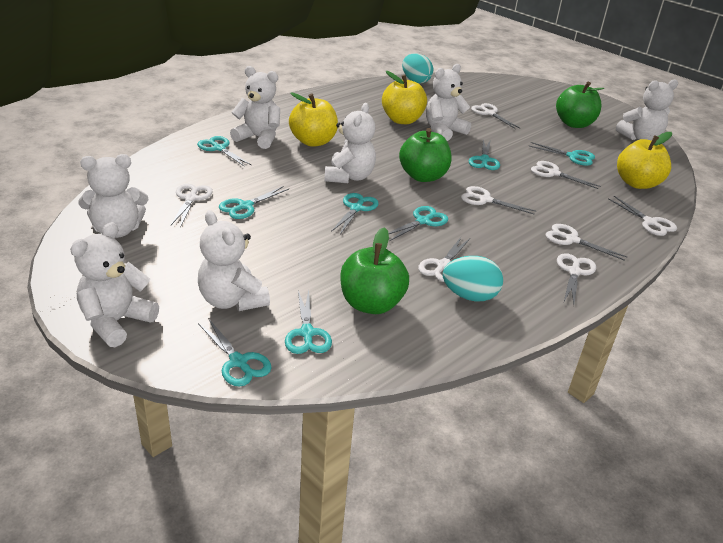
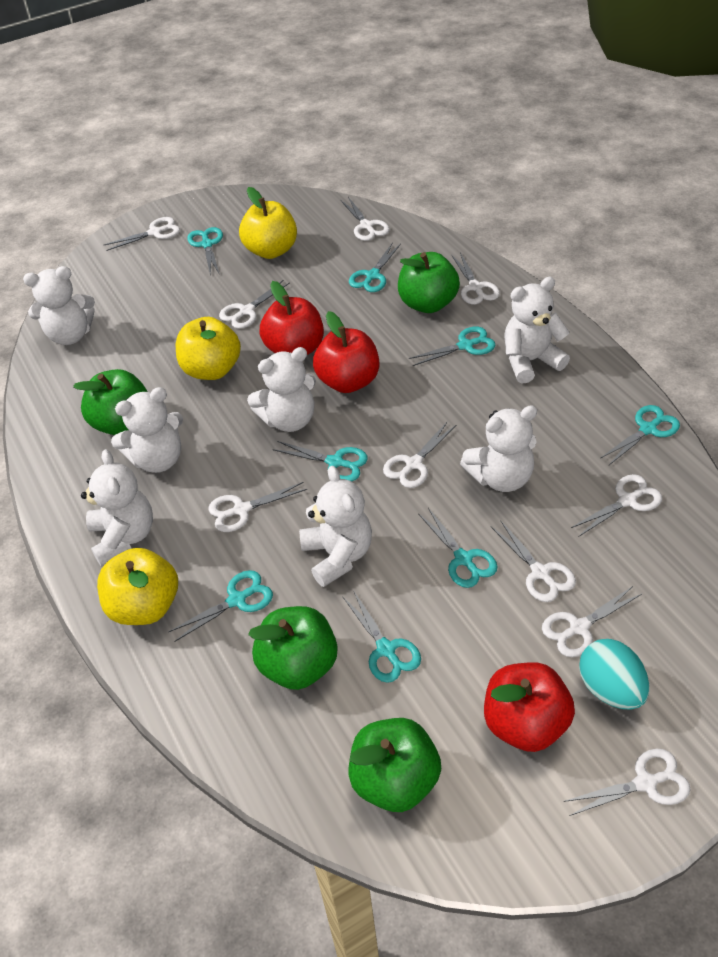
green apple: 3 -> 4
red apple: 0 -> 3
turquoise egg: 2 -> 1
white scissors: 8 -> 10

